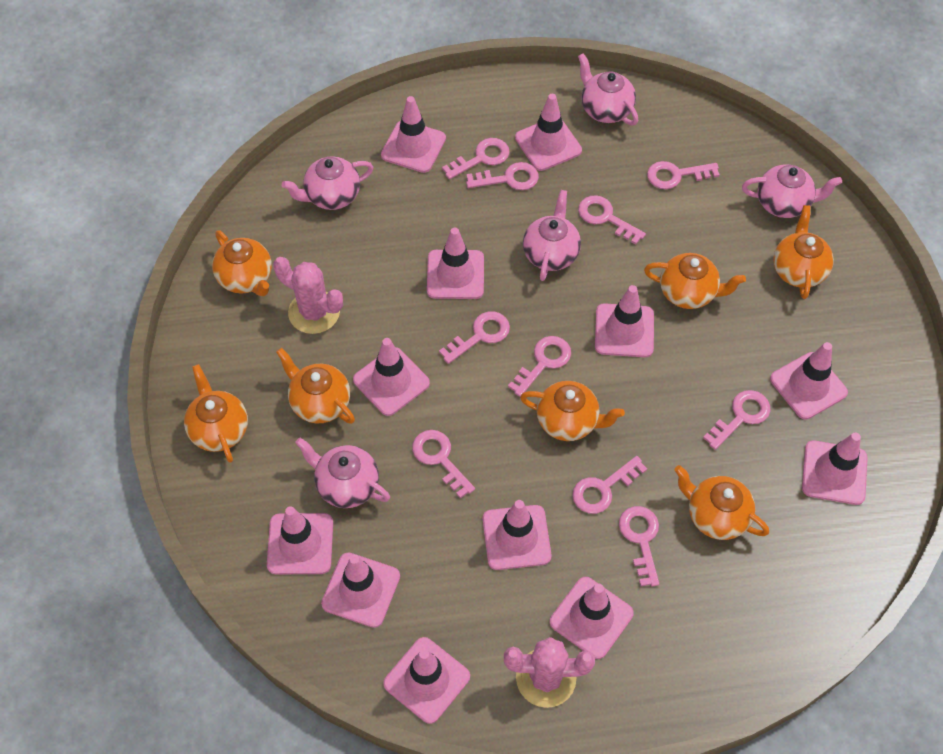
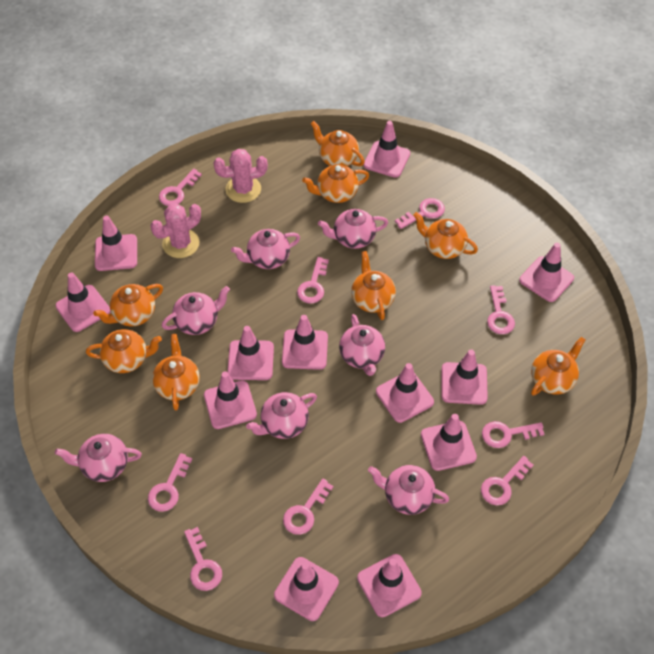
orange teapot: 7 -> 8
pink key: 10 -> 9
pink teapot: 5 -> 7

